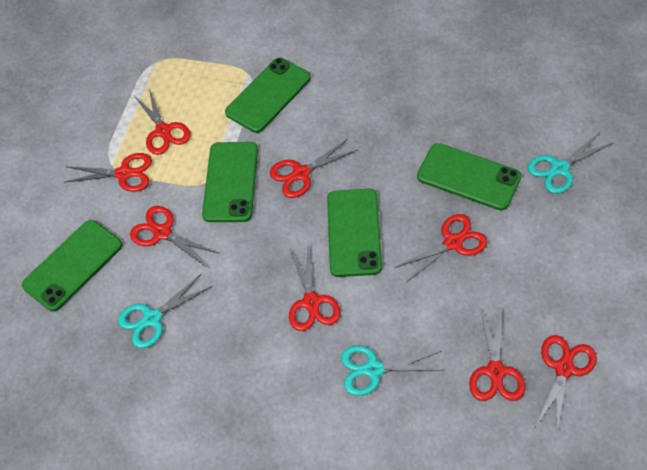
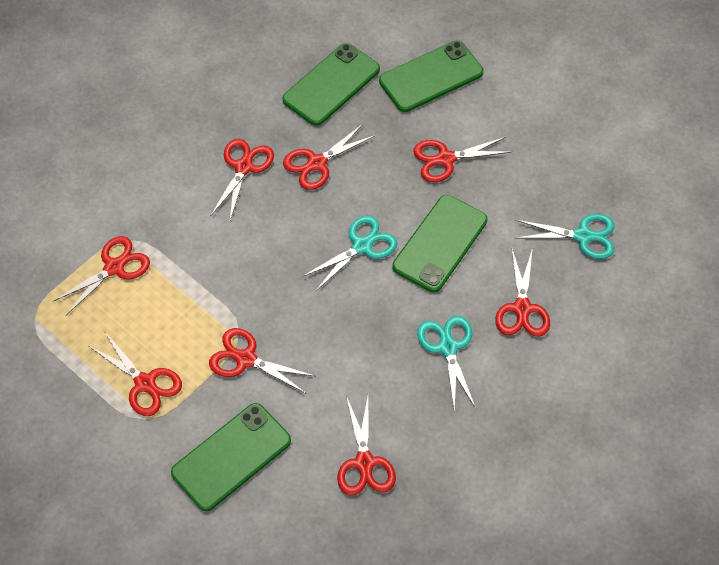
green phone: 5 -> 4

